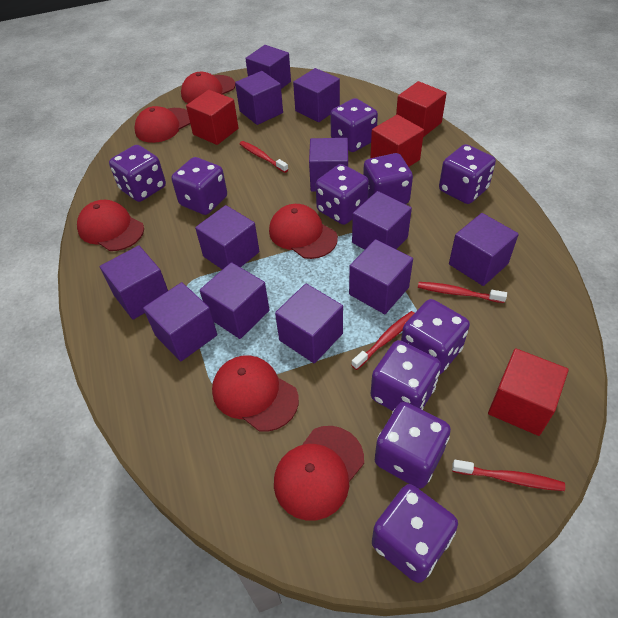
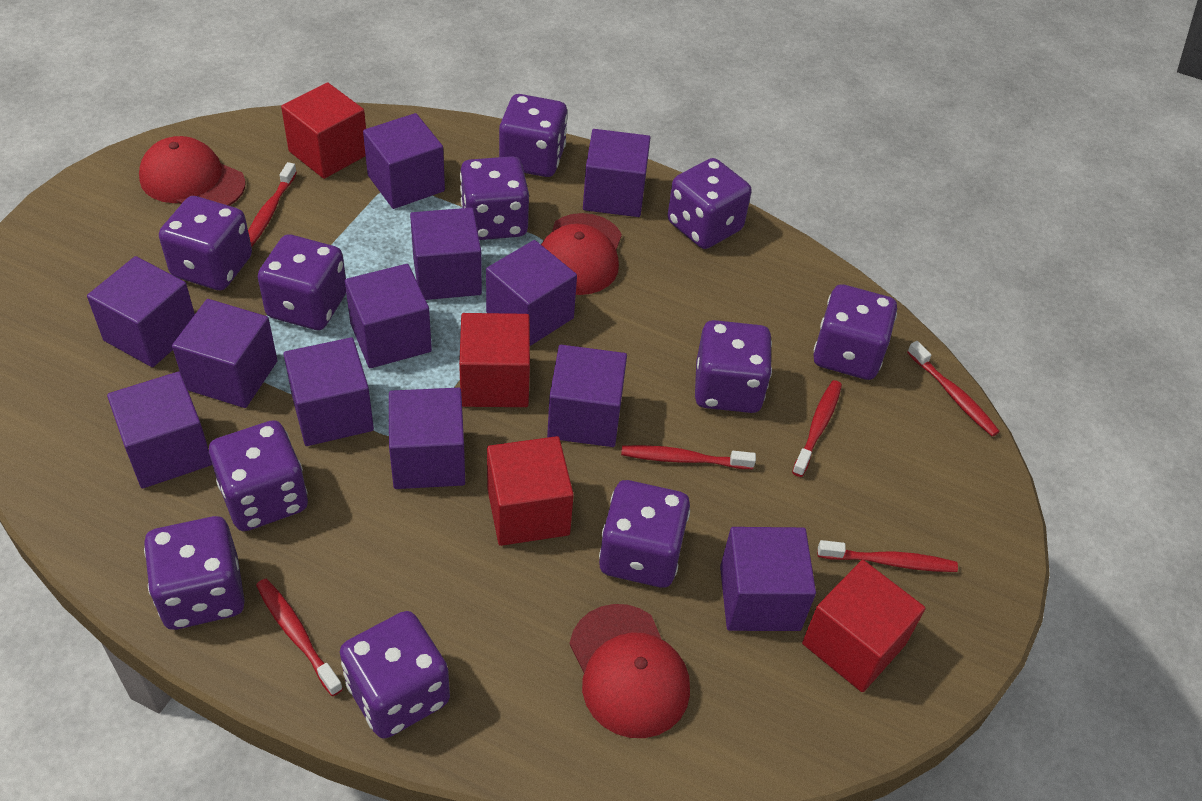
purple dice: 10 -> 11
red cap: 6 -> 3
red toothbrush: 4 -> 6

